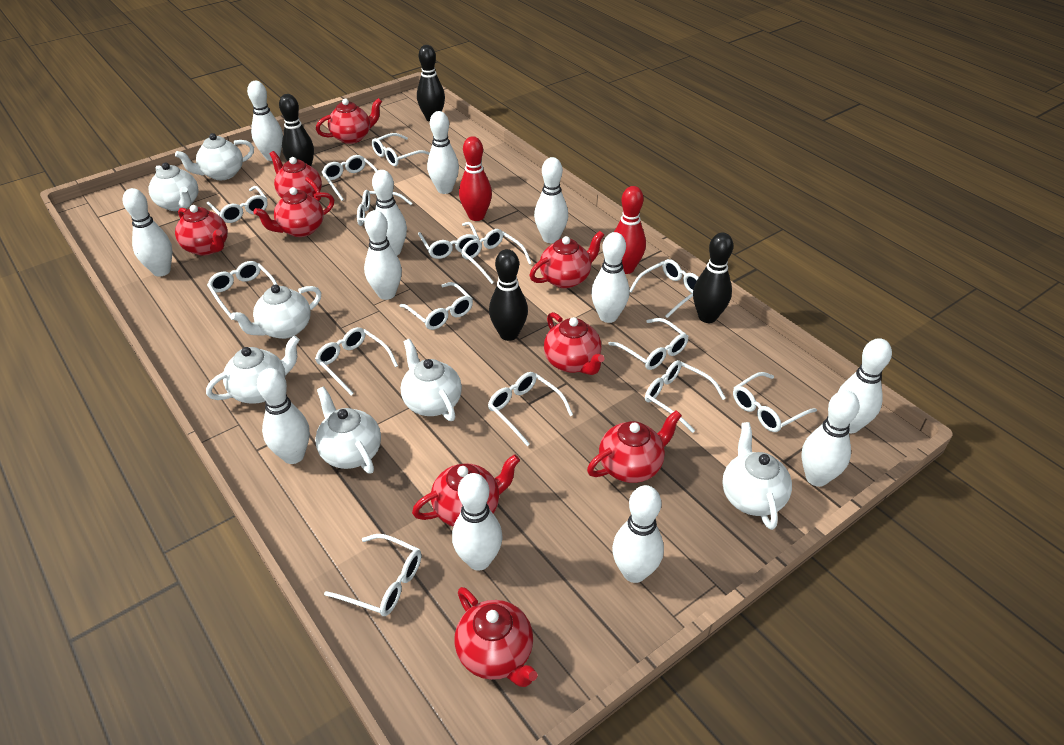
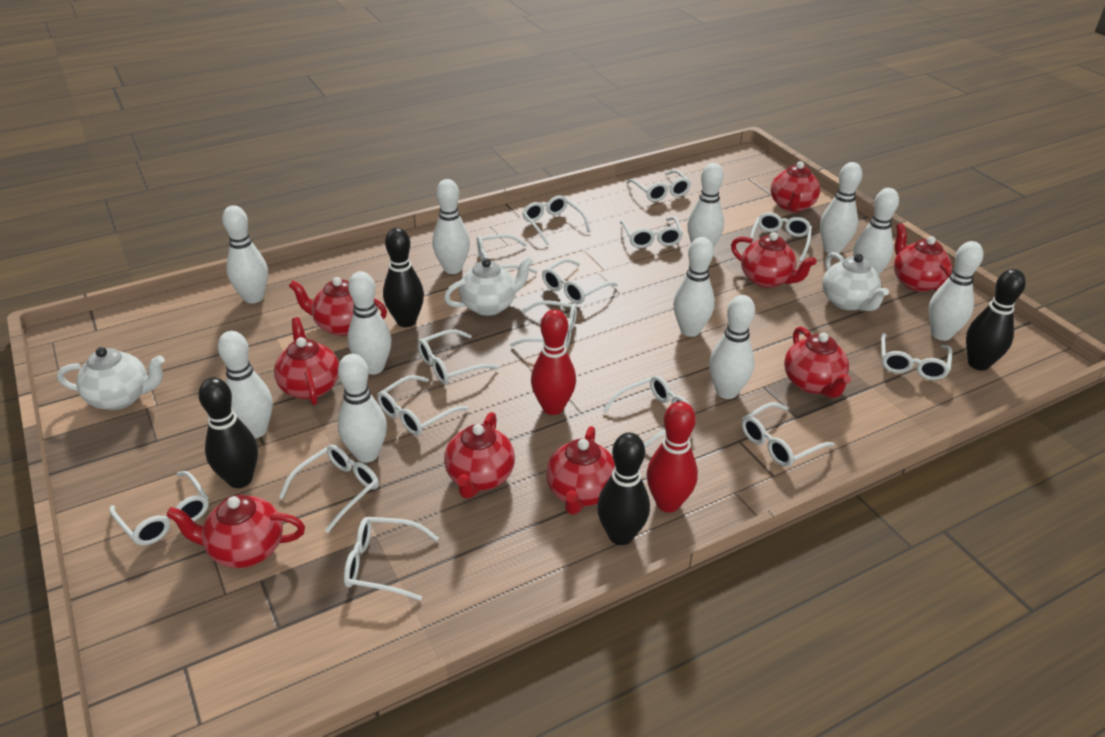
white bowling pin: 12 -> 11
white teapot: 7 -> 3

